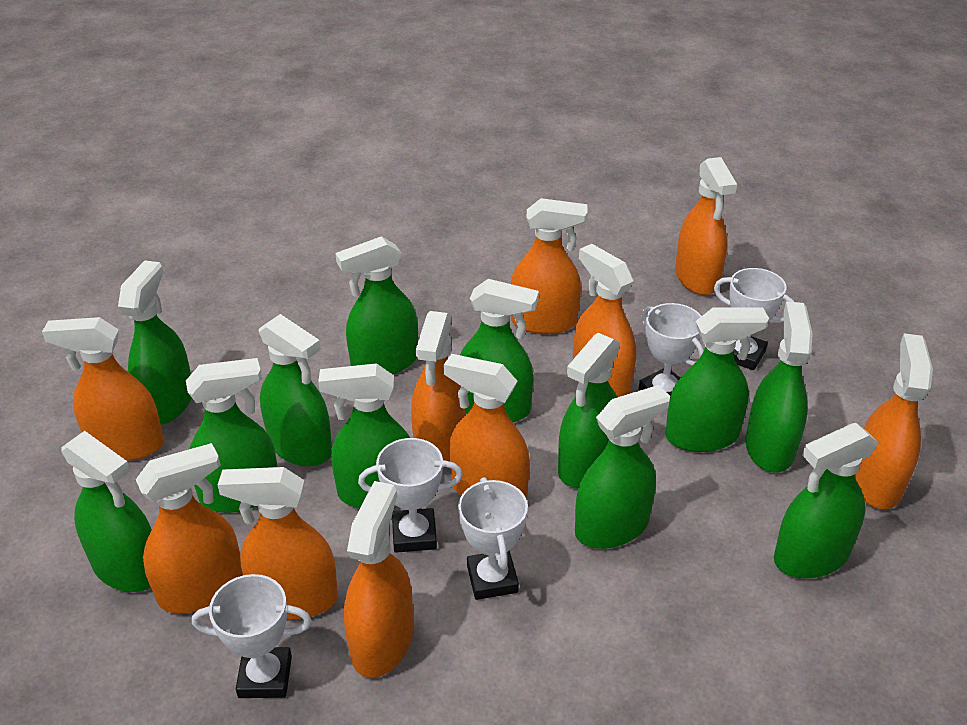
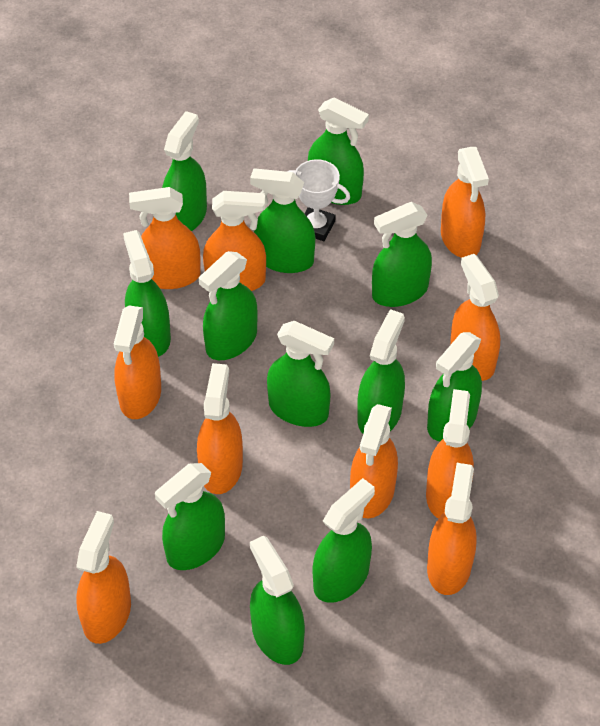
white trophy: 5 -> 1

